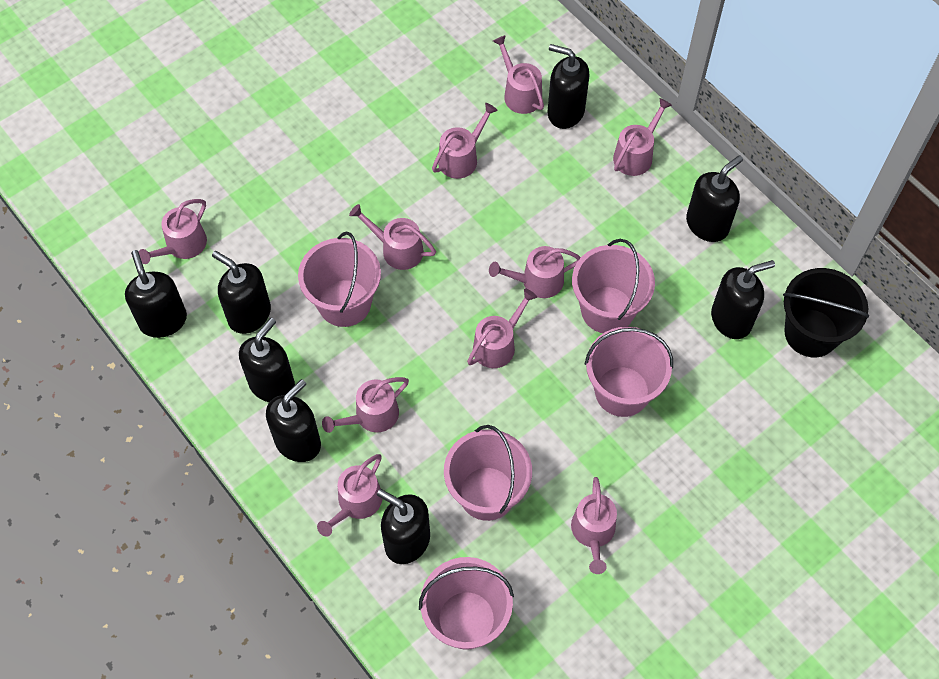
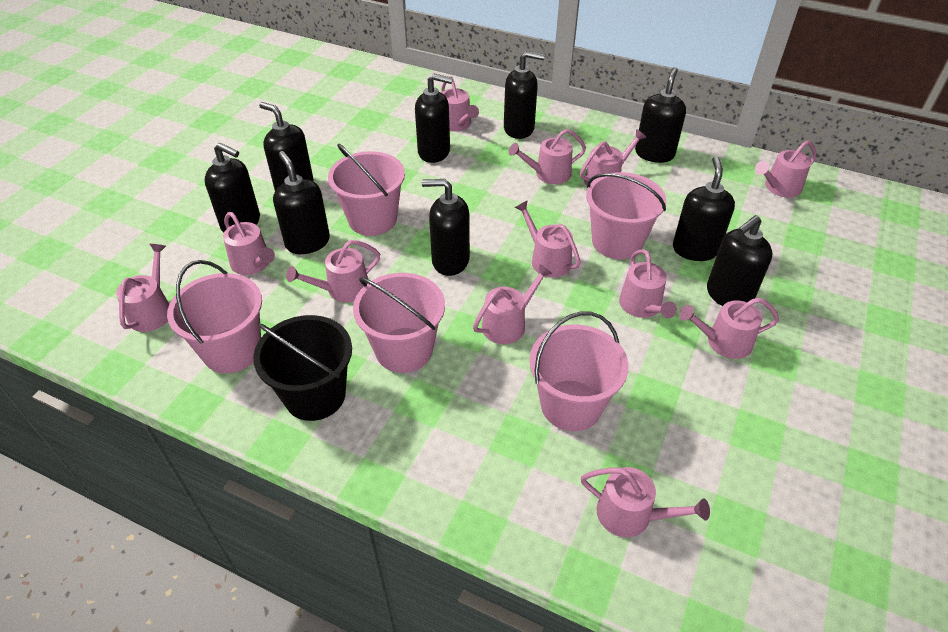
black soap dispenser: 8 -> 9
pink watering can: 10 -> 12

